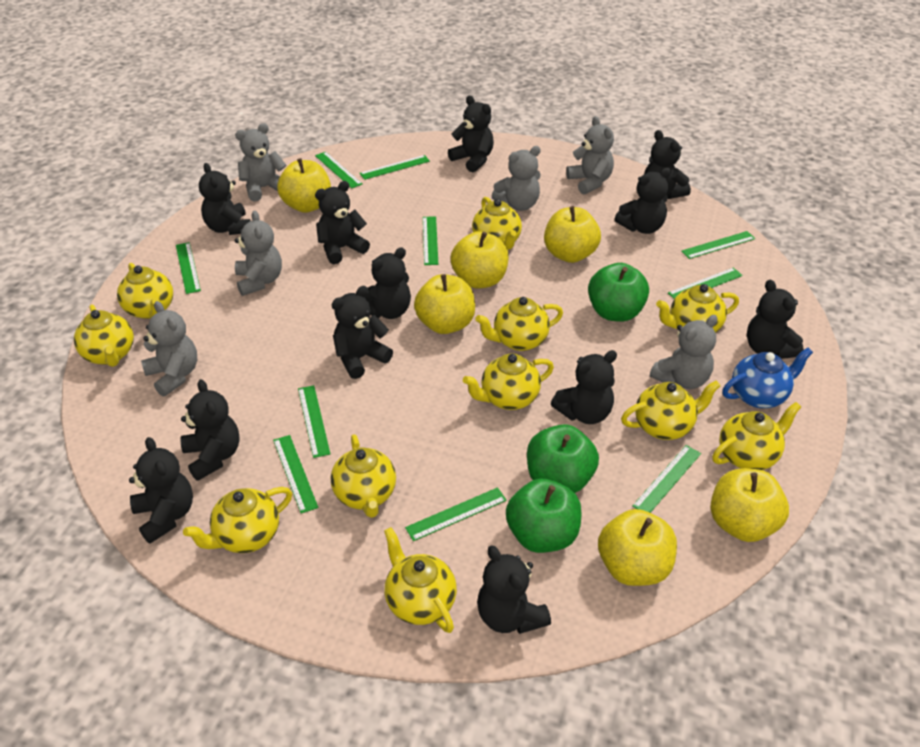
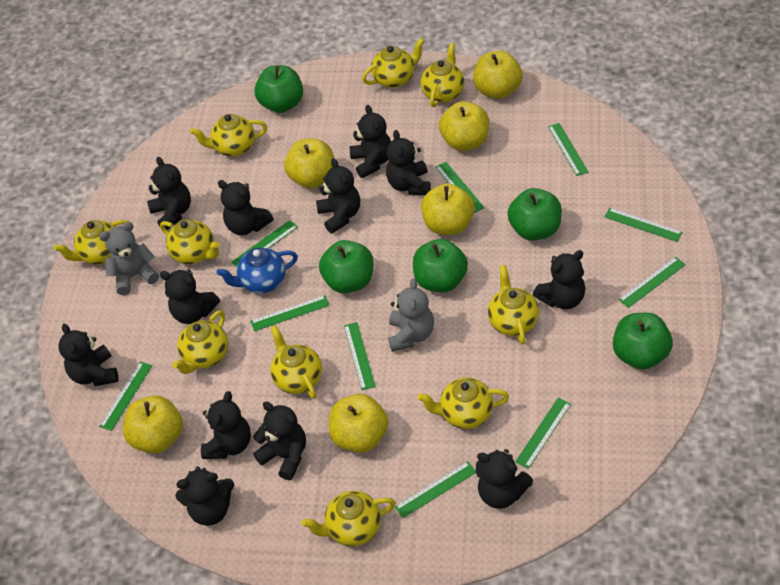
green apple: 3 -> 5
grey teddy bear: 6 -> 2
yellow teapot: 11 -> 10

